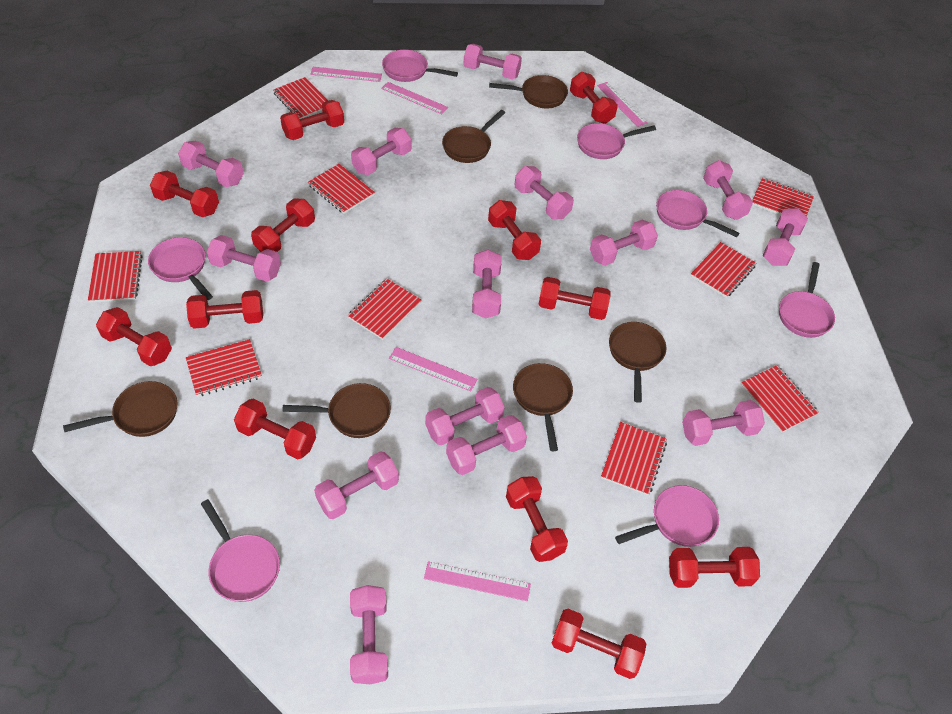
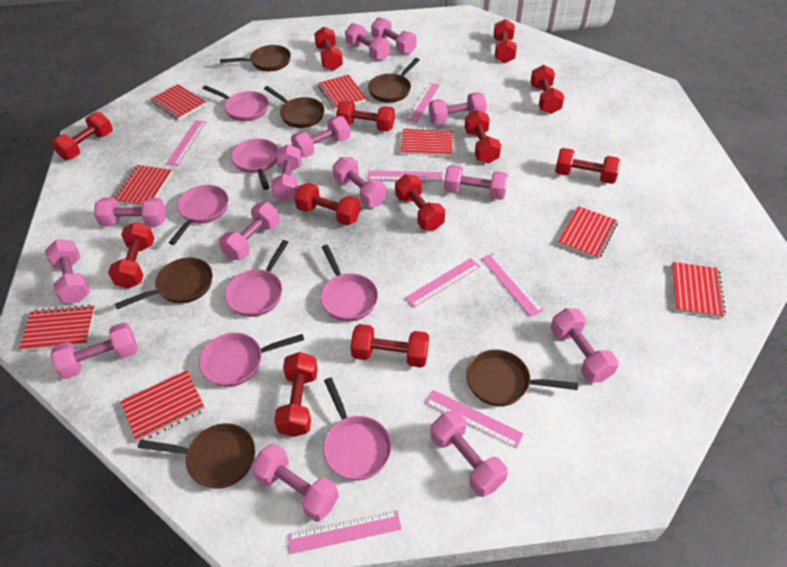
pink ruler: 5 -> 7
red notebook: 9 -> 8

